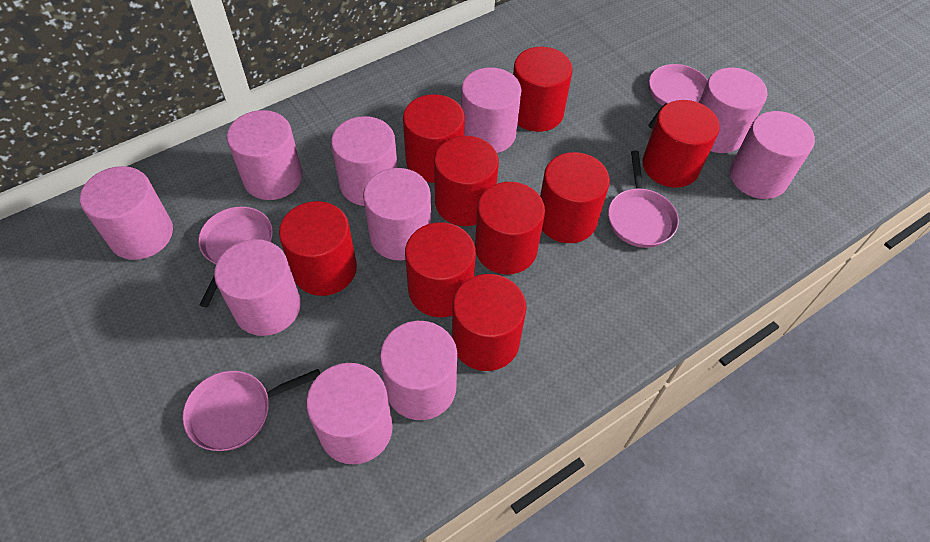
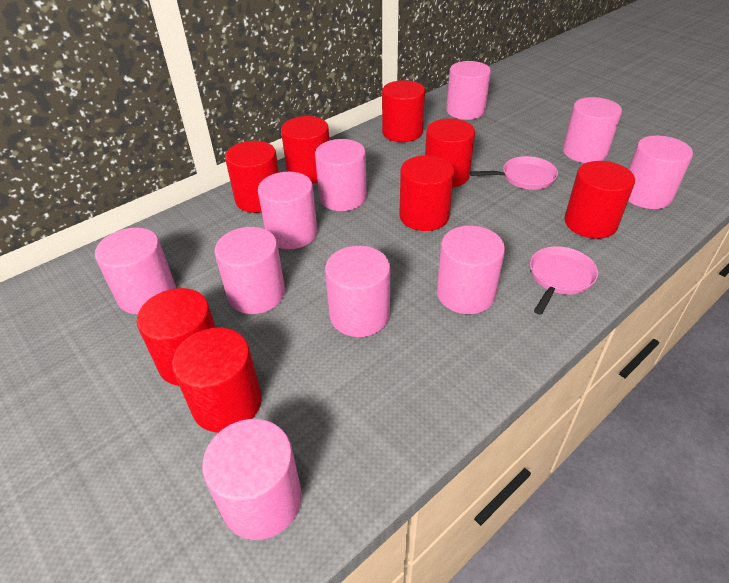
pink pan: 4 -> 2
red cylinder: 9 -> 8

